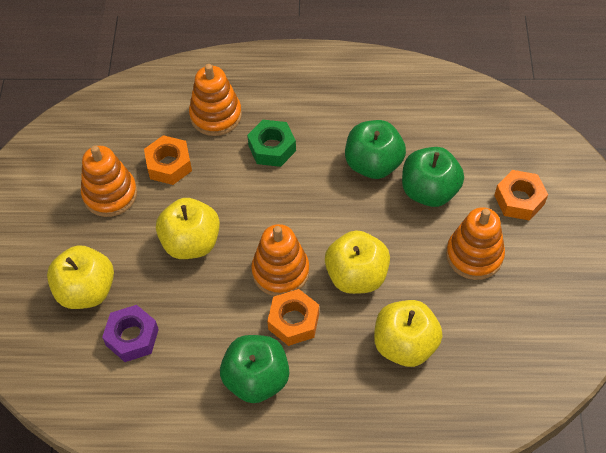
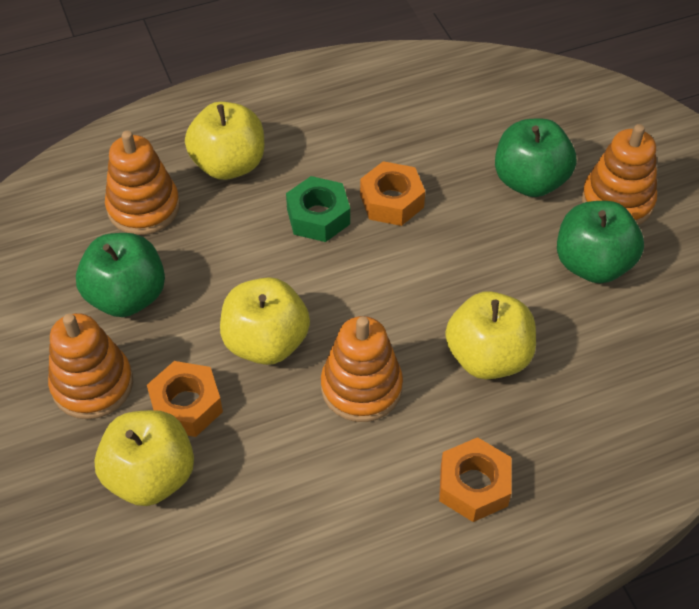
purple nut: 1 -> 0

